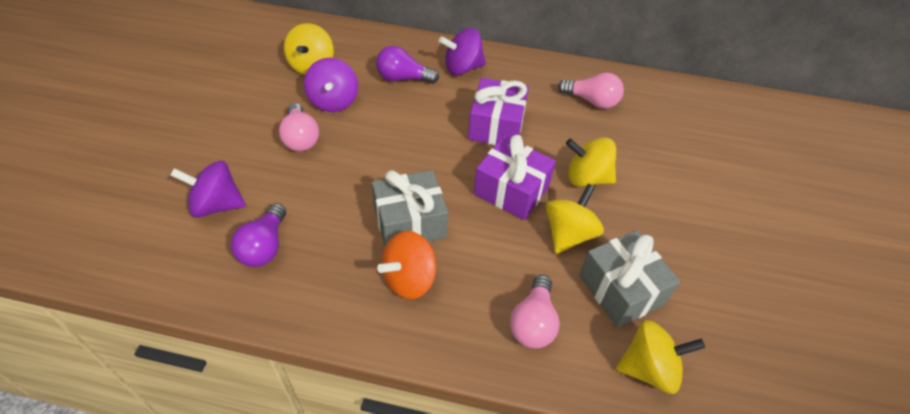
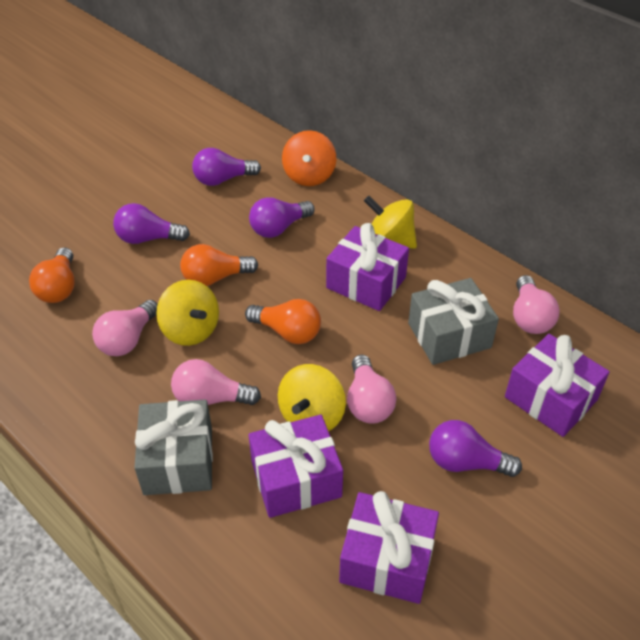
orange light bulb: 0 -> 3
pink light bulb: 3 -> 4
purple gift: 2 -> 4
purple light bulb: 2 -> 4
purple spinning top: 3 -> 0
yellow spinning top: 4 -> 3

